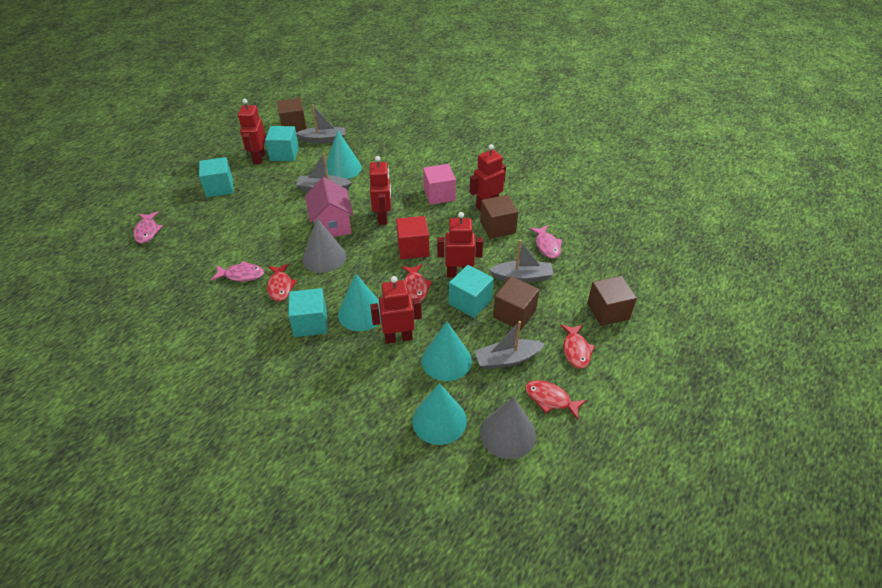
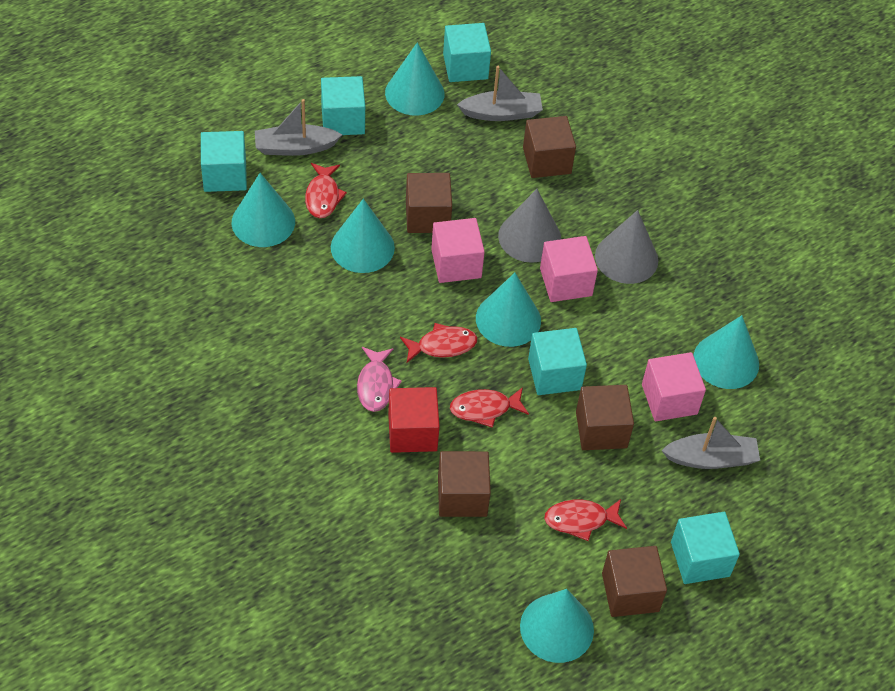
brown cube: 4 -> 5
grey boat: 4 -> 3
pink cube: 1 -> 3
pink fish: 3 -> 1
pink house: 1 -> 0
red robot: 5 -> 0
turquoise cone: 4 -> 6
turquoise cube: 4 -> 5

